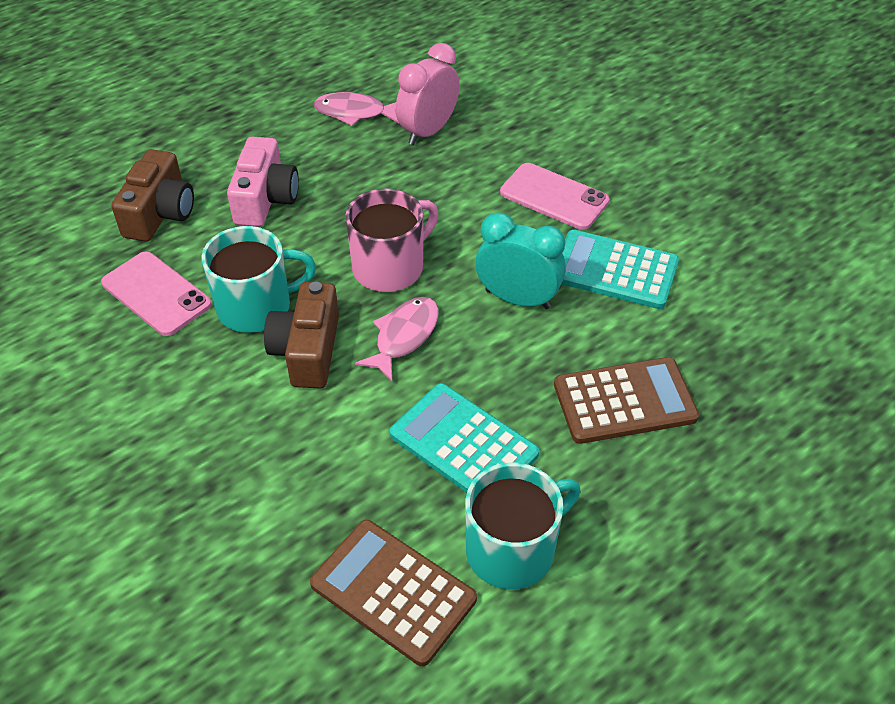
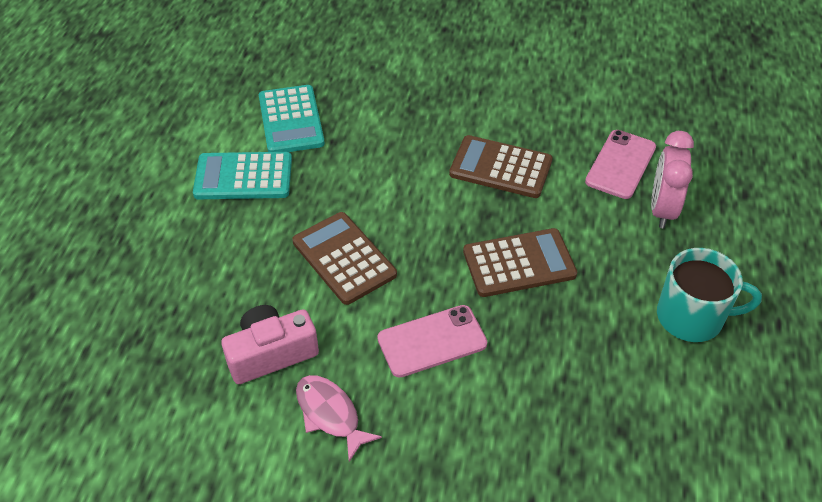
brown calculator: 2 -> 3
brown camera: 2 -> 0
pink fish: 2 -> 1
pink mug: 1 -> 0
turquoise clock: 1 -> 0
turquoise mug: 2 -> 1

